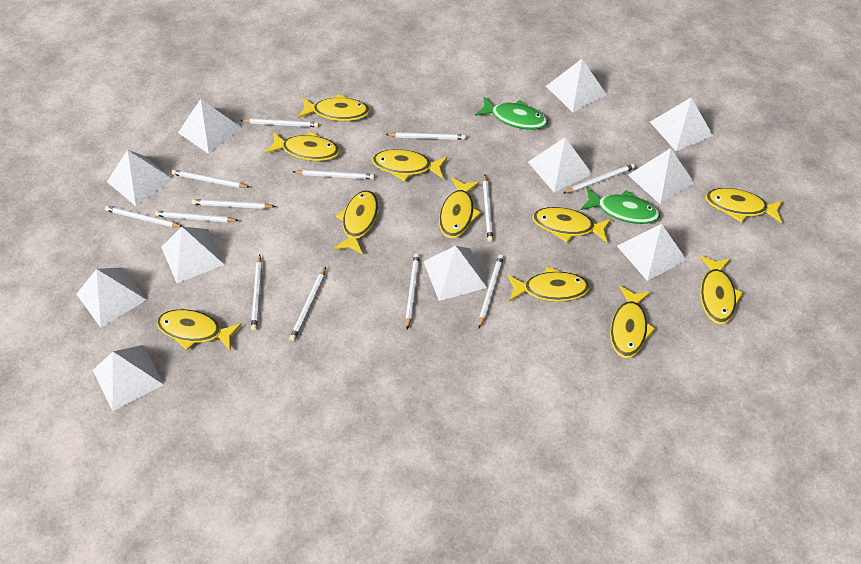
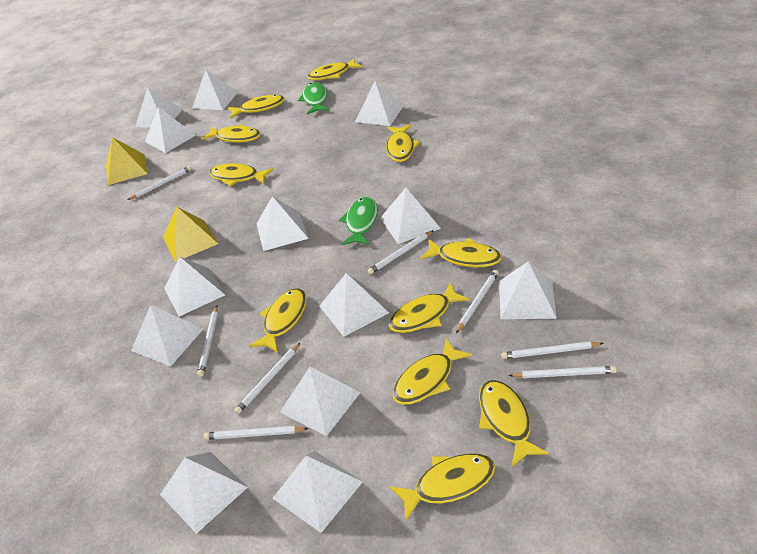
white pencil: 13 -> 8
white pyramid: 11 -> 13
yellow pyramid: 0 -> 2

